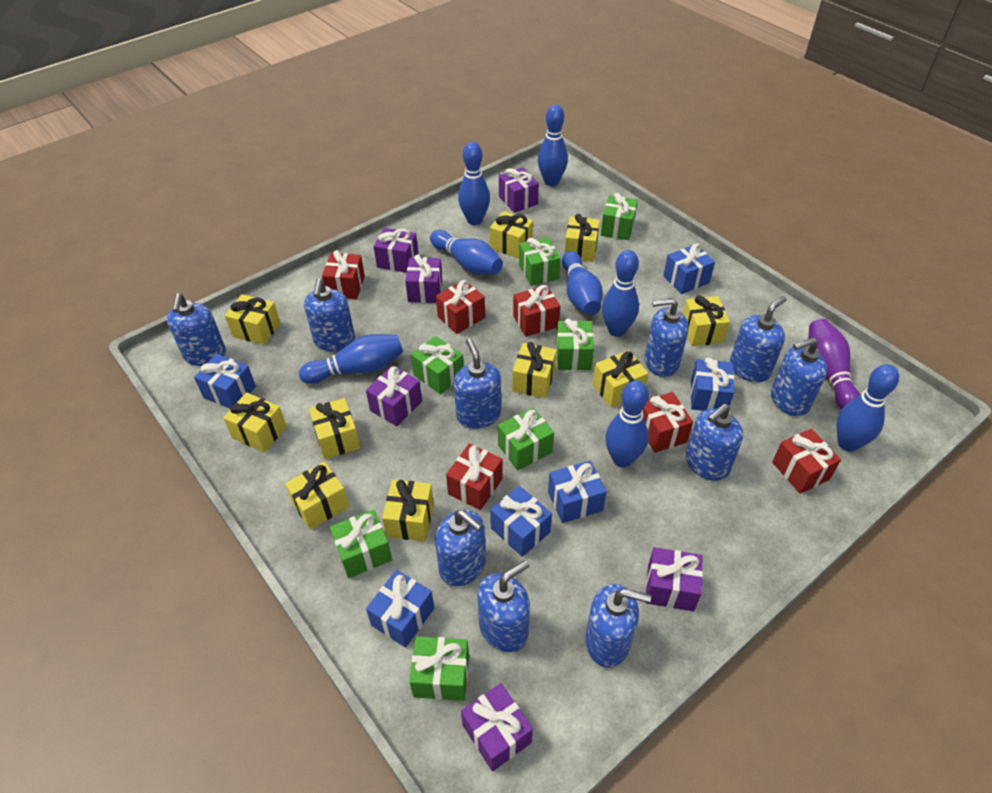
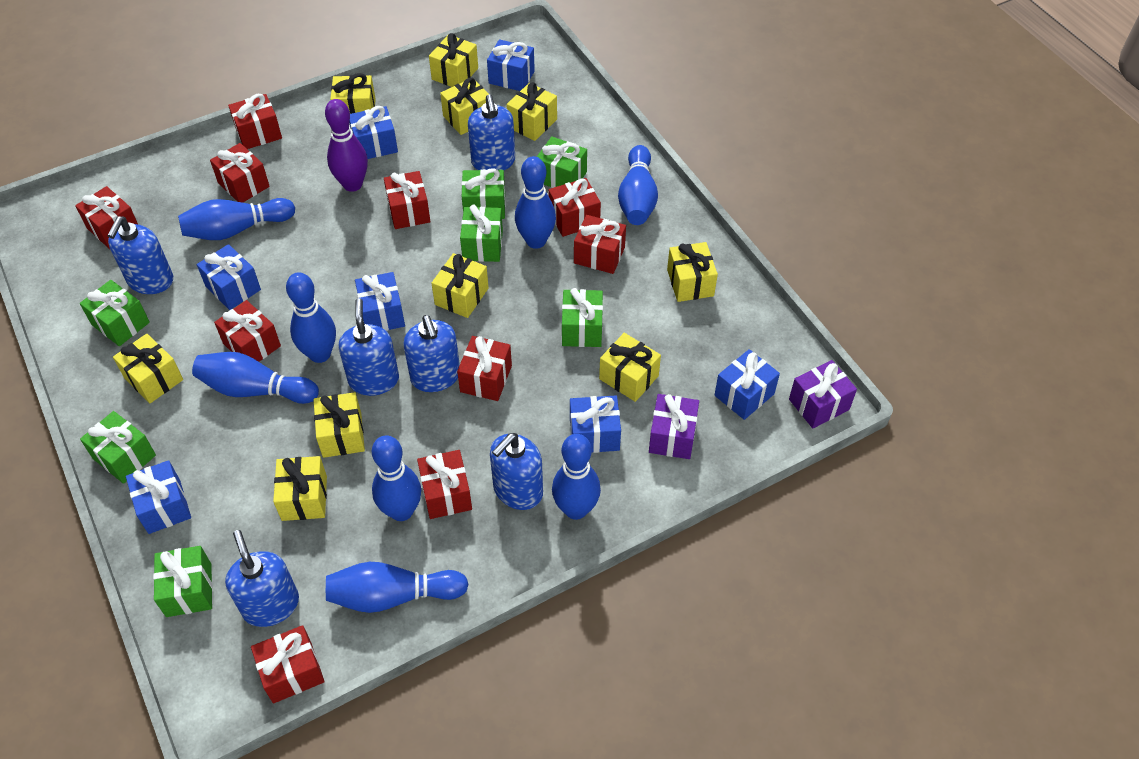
blue gift: 6 -> 7
blue soap dispenser: 10 -> 6
purple gift: 6 -> 2
red gift: 6 -> 10

